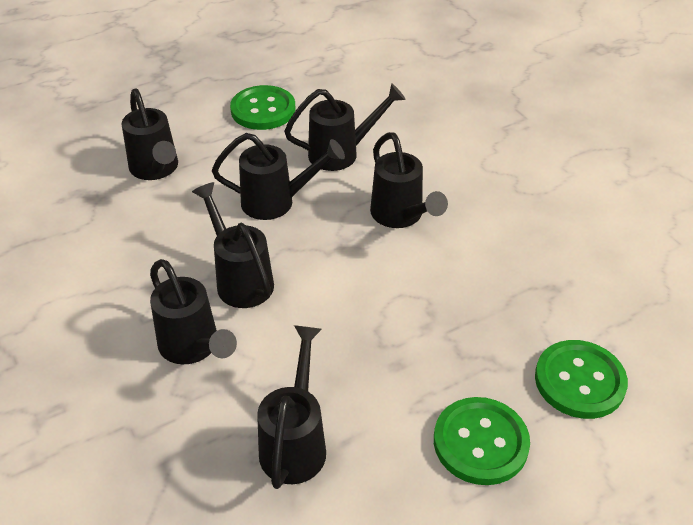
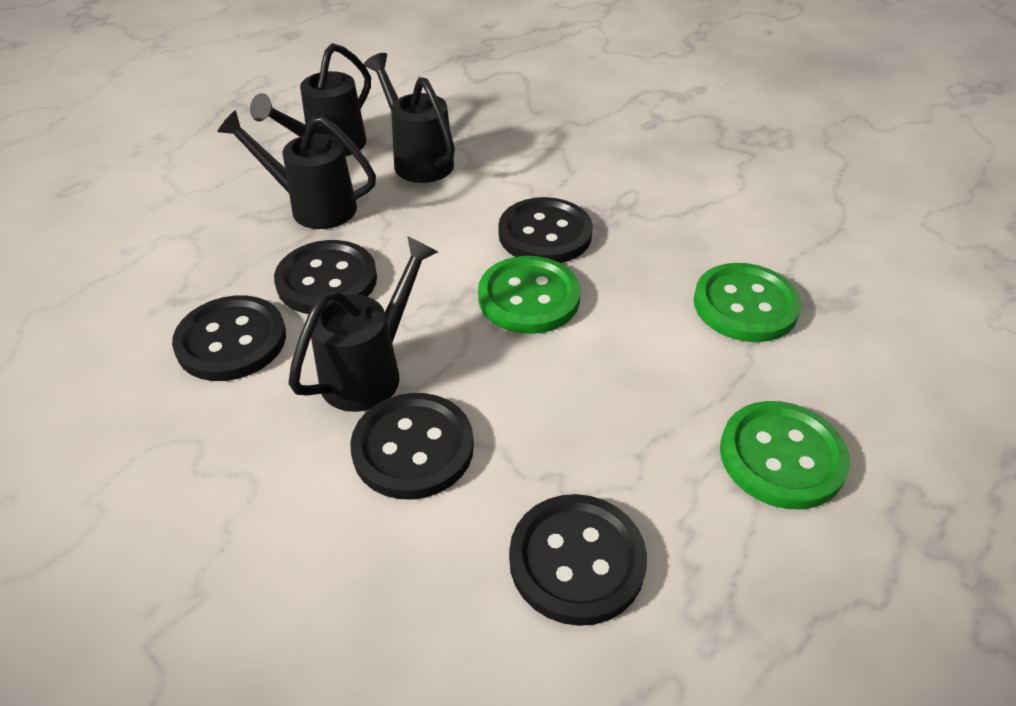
black button: 0 -> 5
black watering can: 7 -> 4

